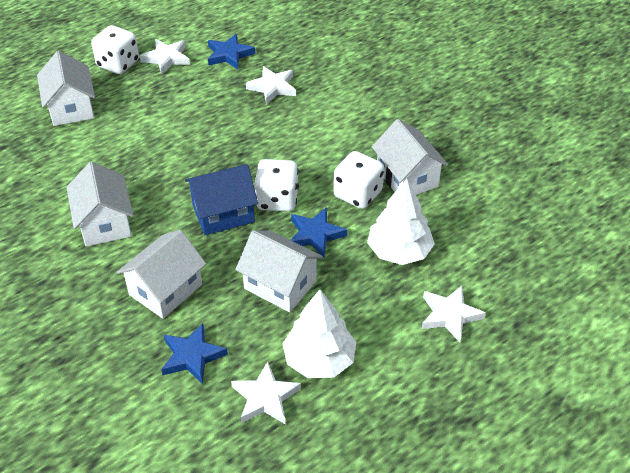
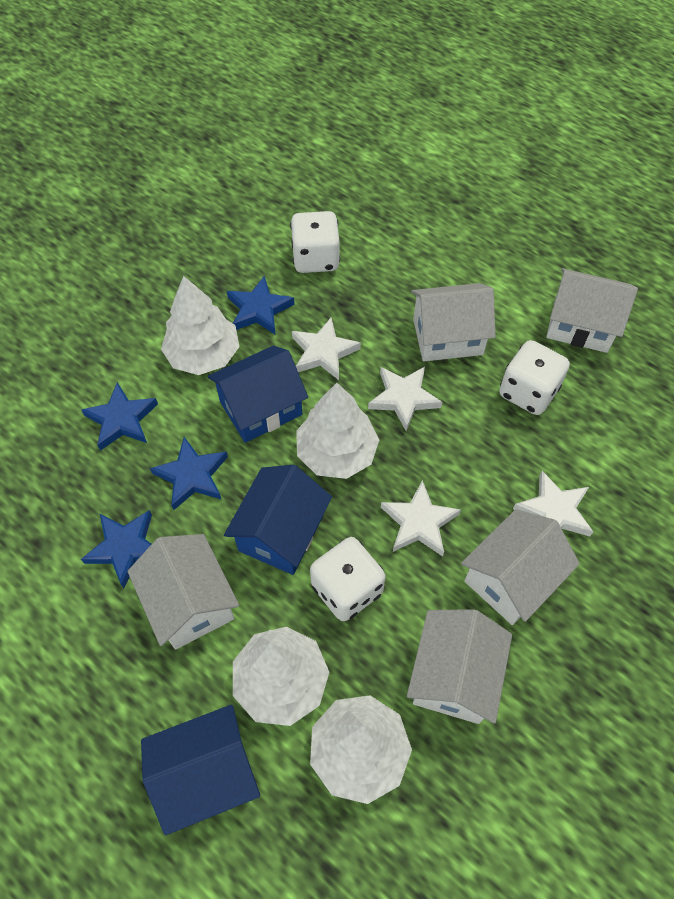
blue house: 1 -> 3
blue star: 3 -> 4
white tree: 2 -> 4

